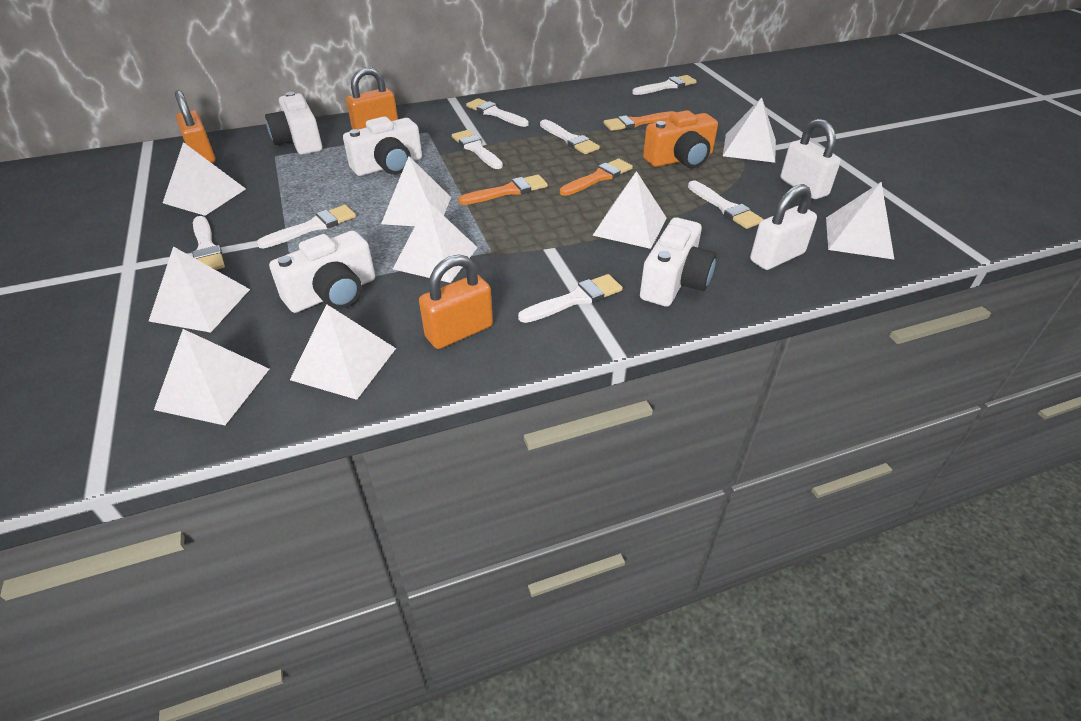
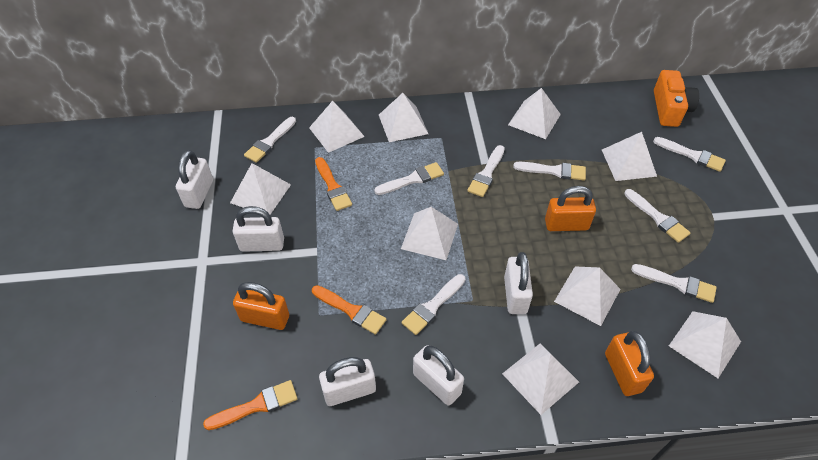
white camera: 4 -> 0
white padlock: 2 -> 5

